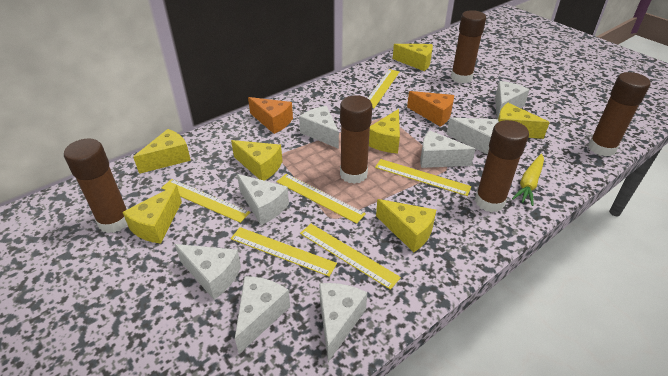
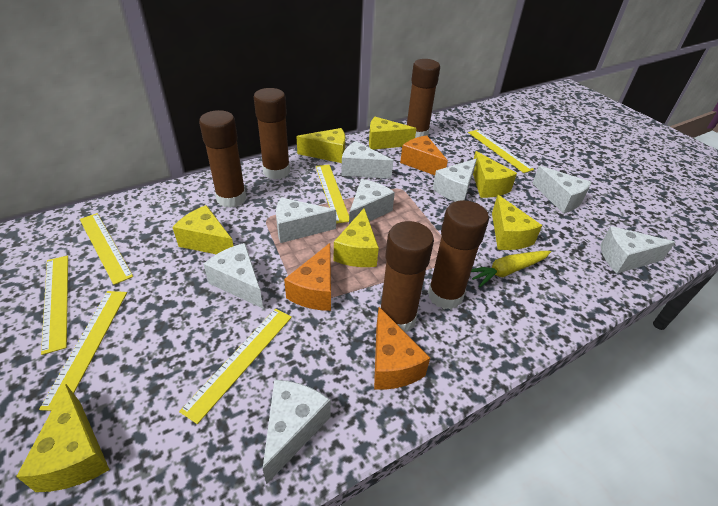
orange cheese: 2 -> 3

